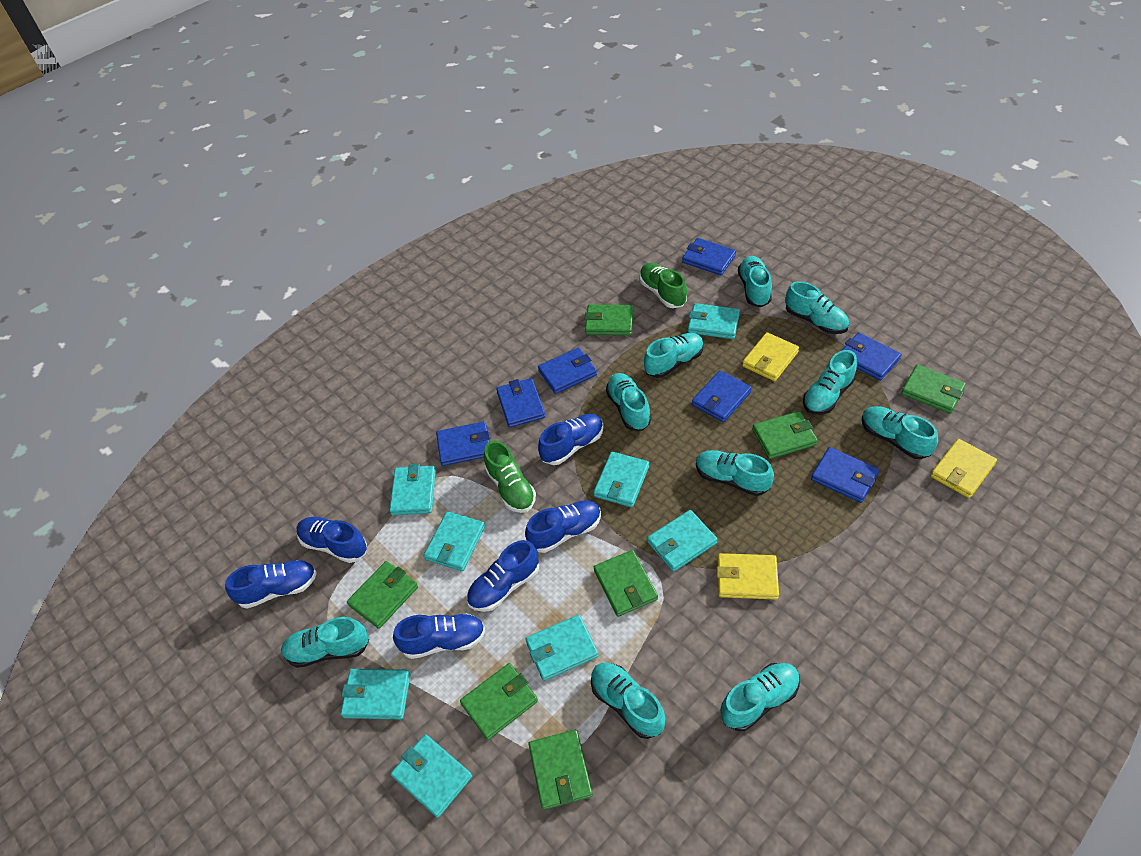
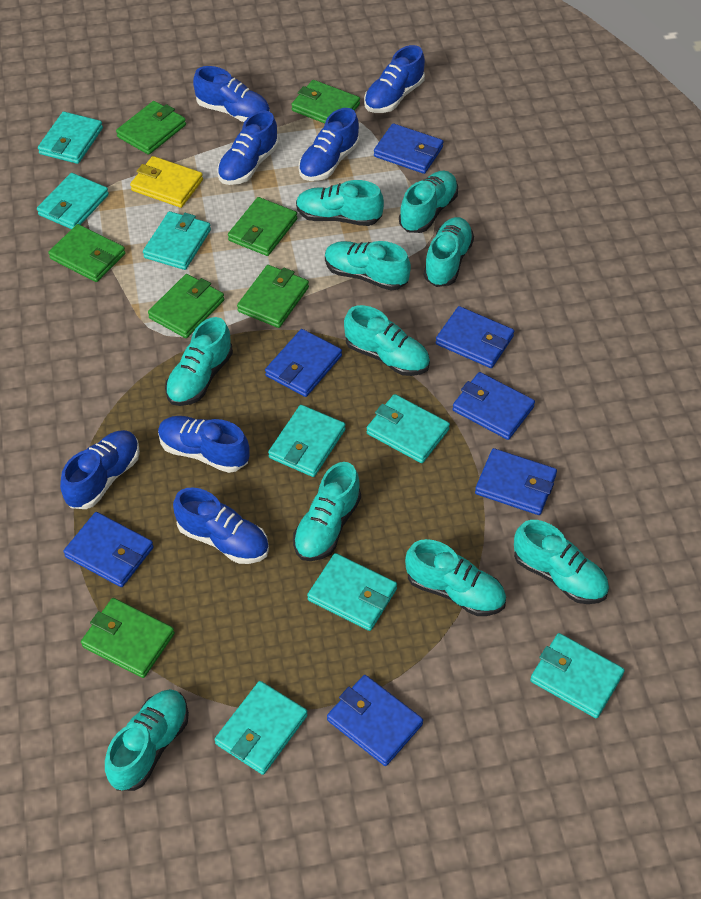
blue shoe: 6 -> 7
green shoe: 2 -> 0
yellow wallet: 3 -> 1

